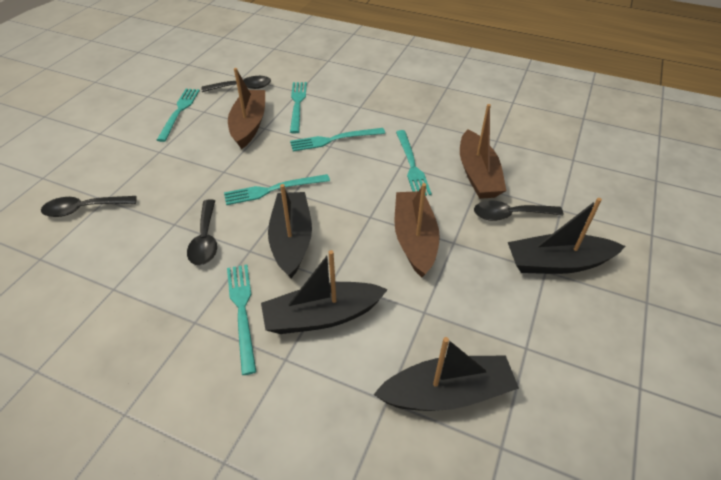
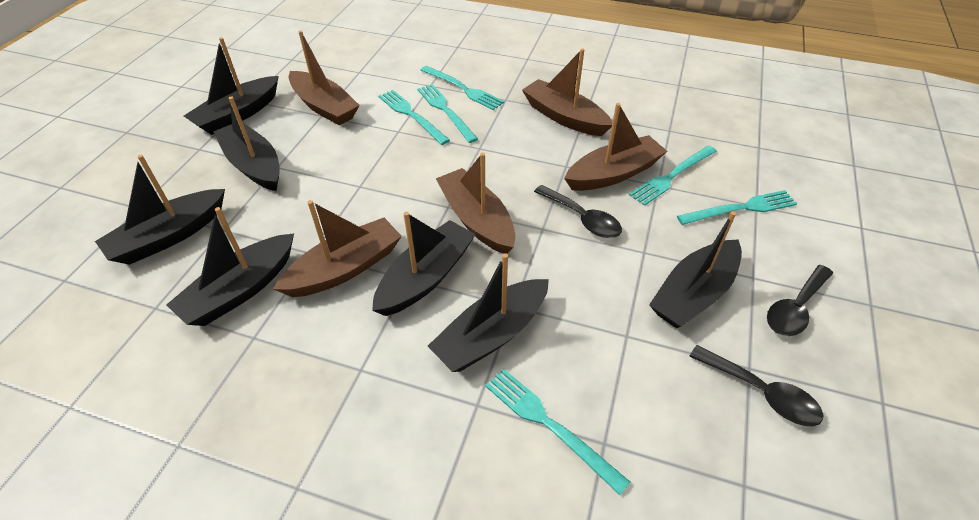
black boat: 4 -> 7
black spoon: 4 -> 3
brown boat: 3 -> 5

